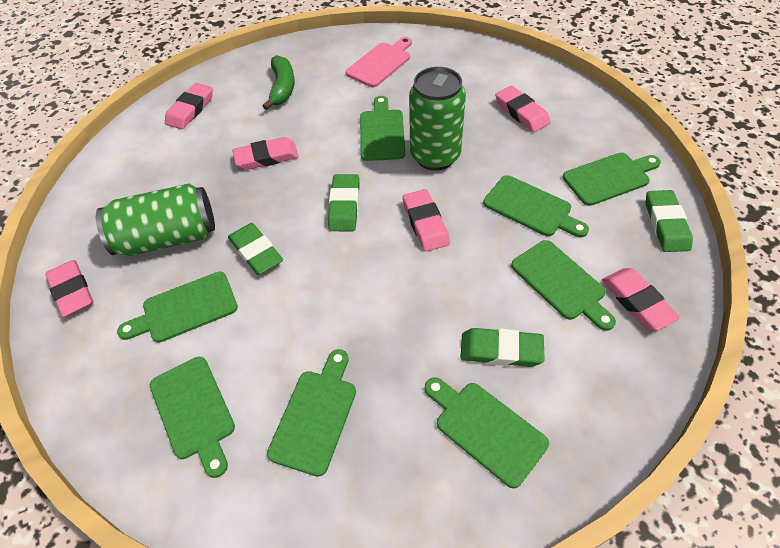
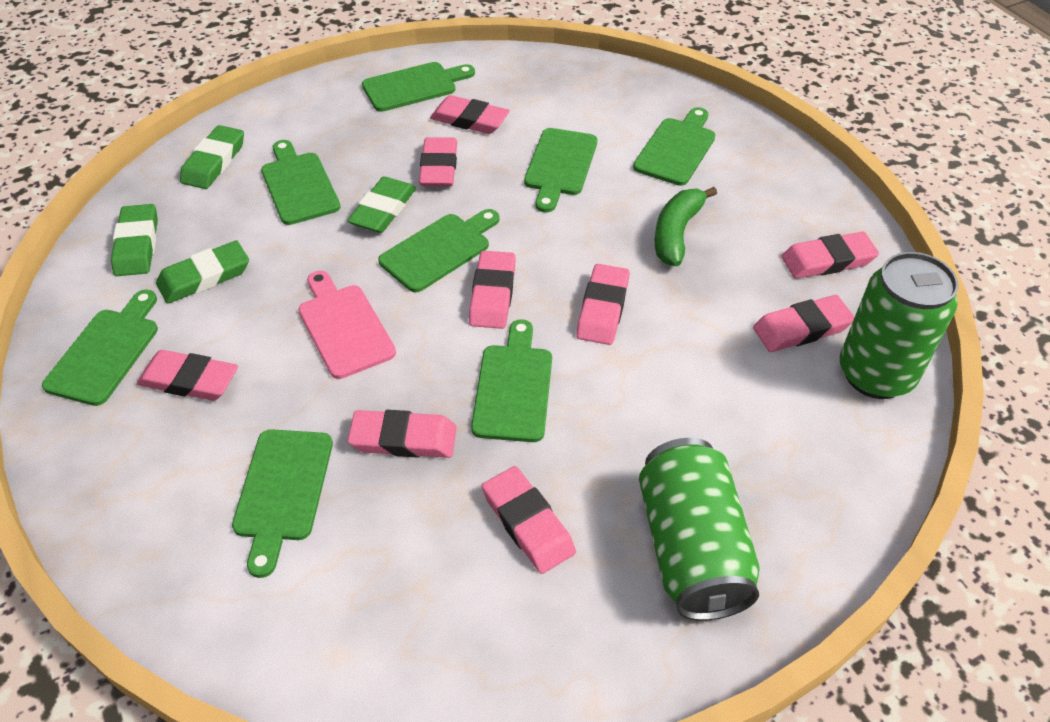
pink eraser: 6 -> 9

